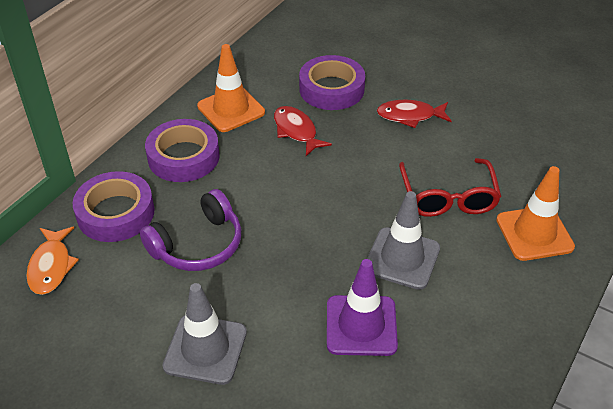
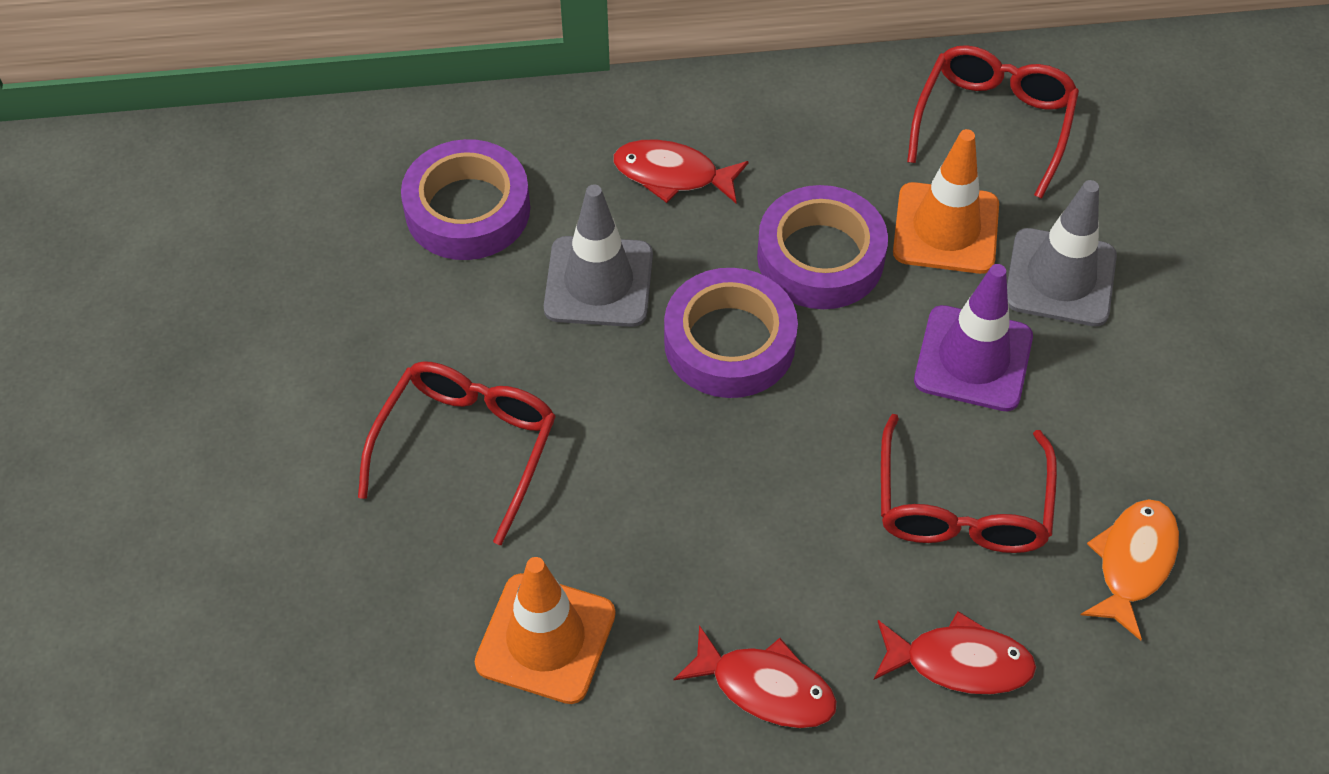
purple headphones: 1 -> 0
red fish: 2 -> 3
red glasses: 1 -> 3

